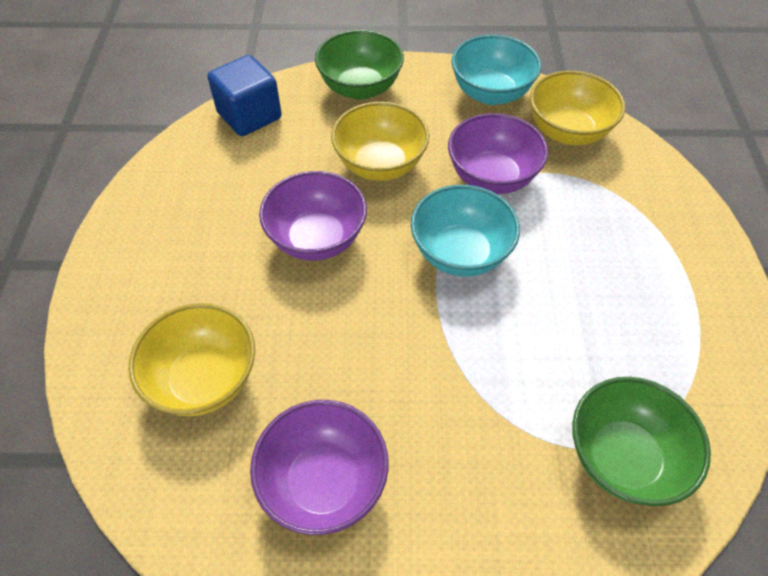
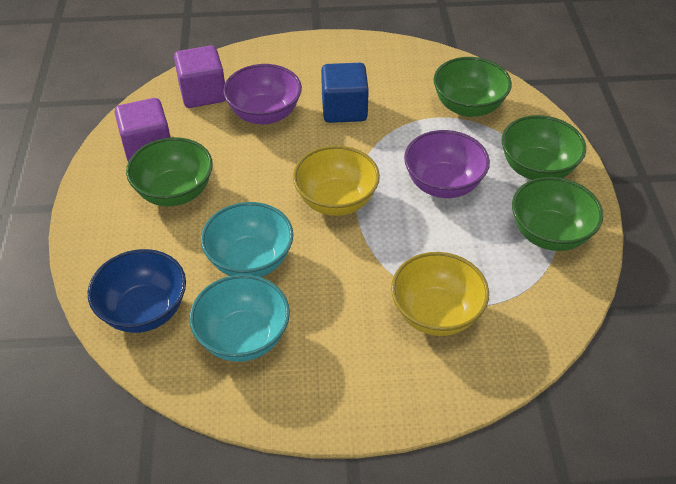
blue bowl: 0 -> 1
green bowl: 2 -> 4
purple bowl: 3 -> 2
purple cube: 0 -> 2
yellow bowl: 3 -> 2

